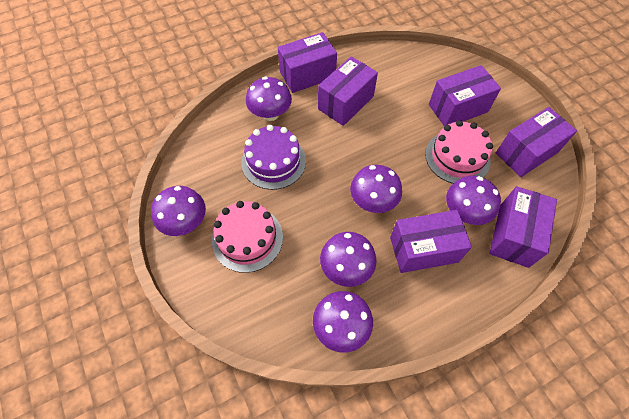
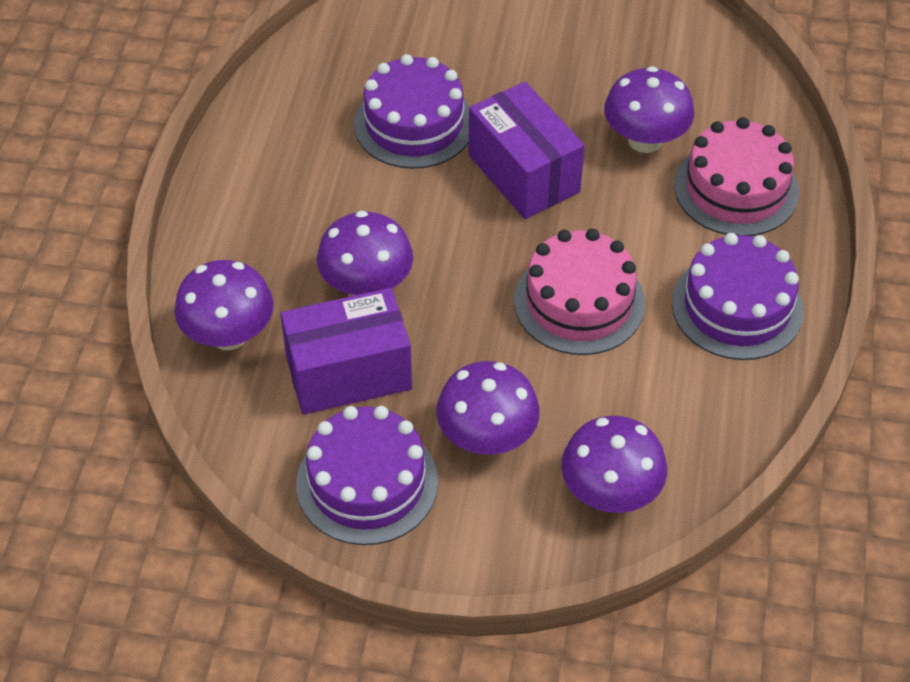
purple box: 6 -> 2
purple cake: 1 -> 3
purple mushroom: 6 -> 5

